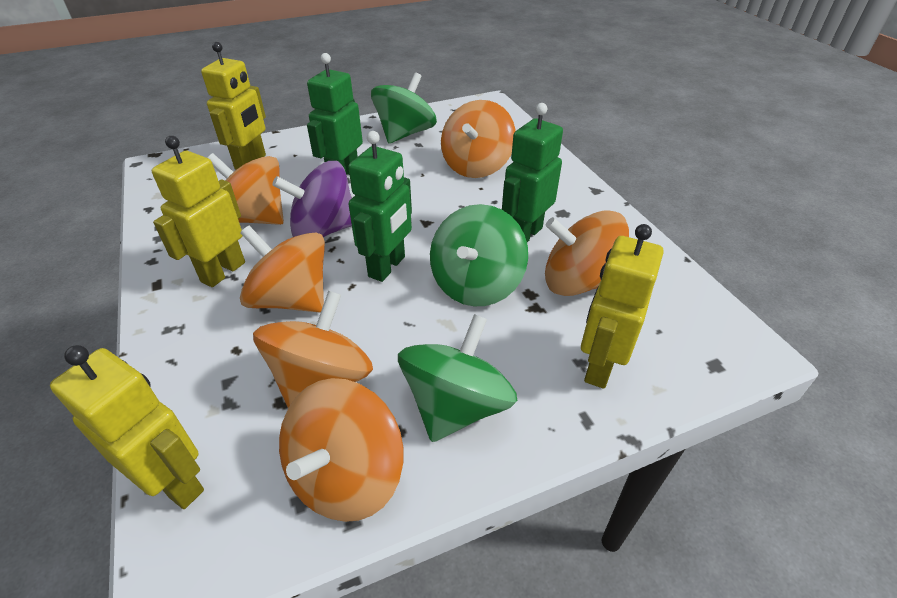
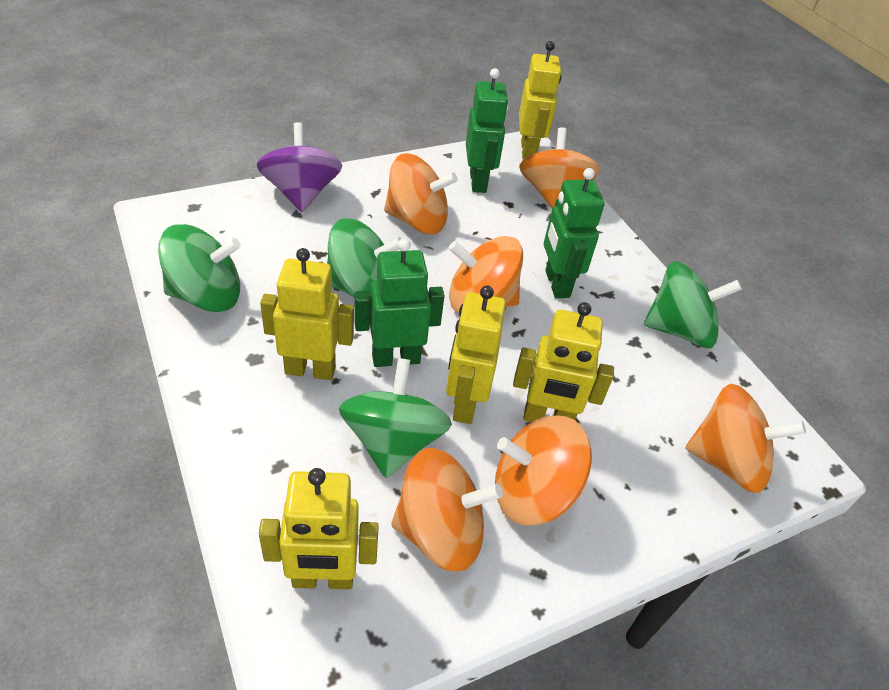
green spinning top: 3 -> 4
yellow robot: 4 -> 5

